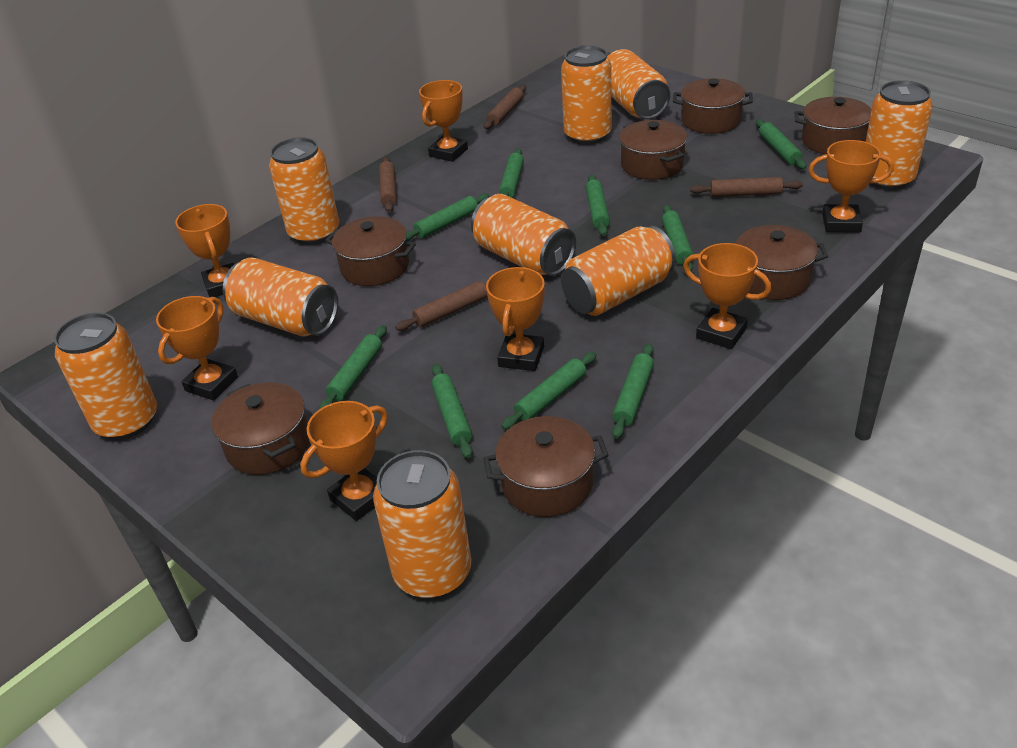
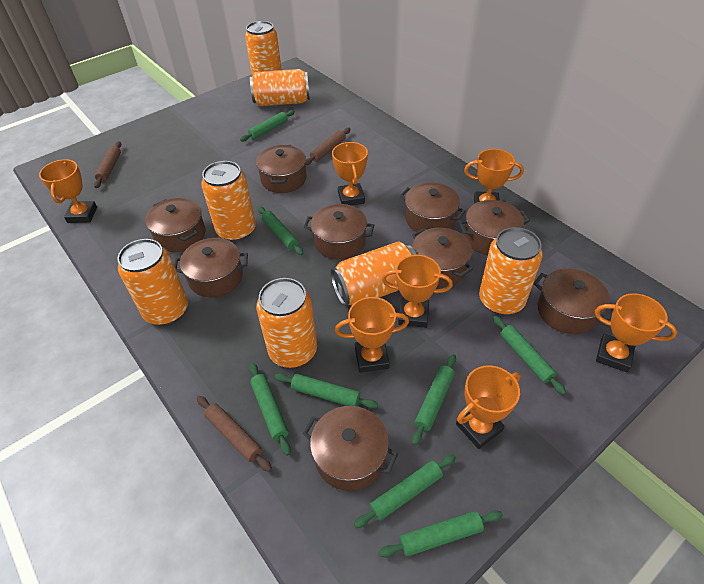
brown pot: 7 -> 9
brown rolling pin: 4 -> 3
green rolling pin: 9 -> 8
orange can: 9 -> 7

